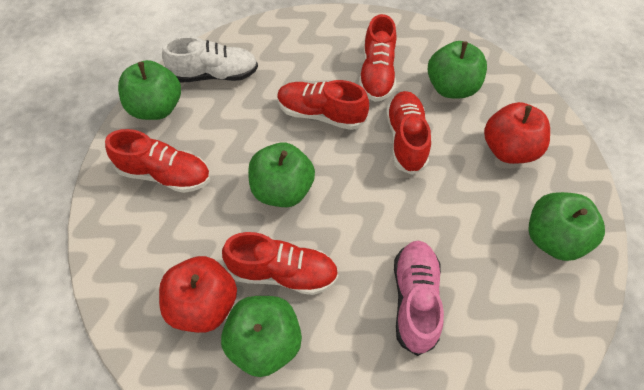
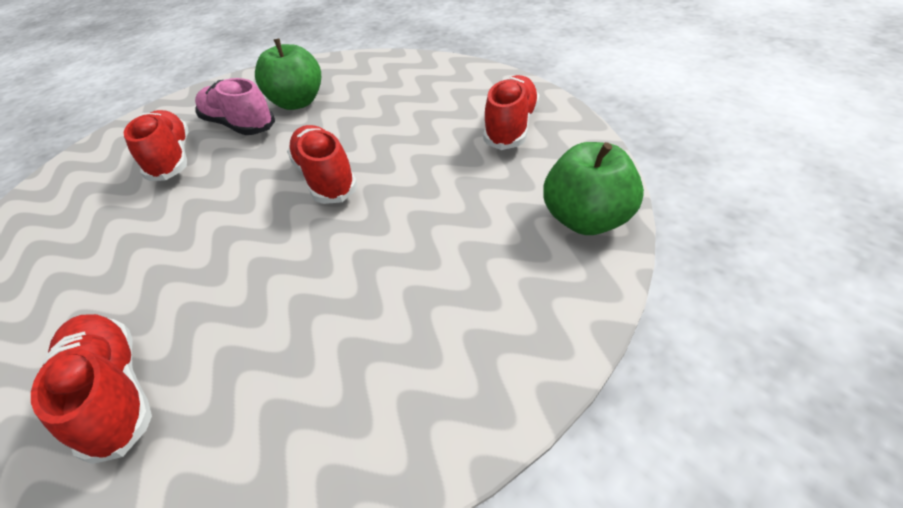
green apple: 5 -> 2
red apple: 2 -> 0
red shoe: 5 -> 4
white shoe: 1 -> 0

